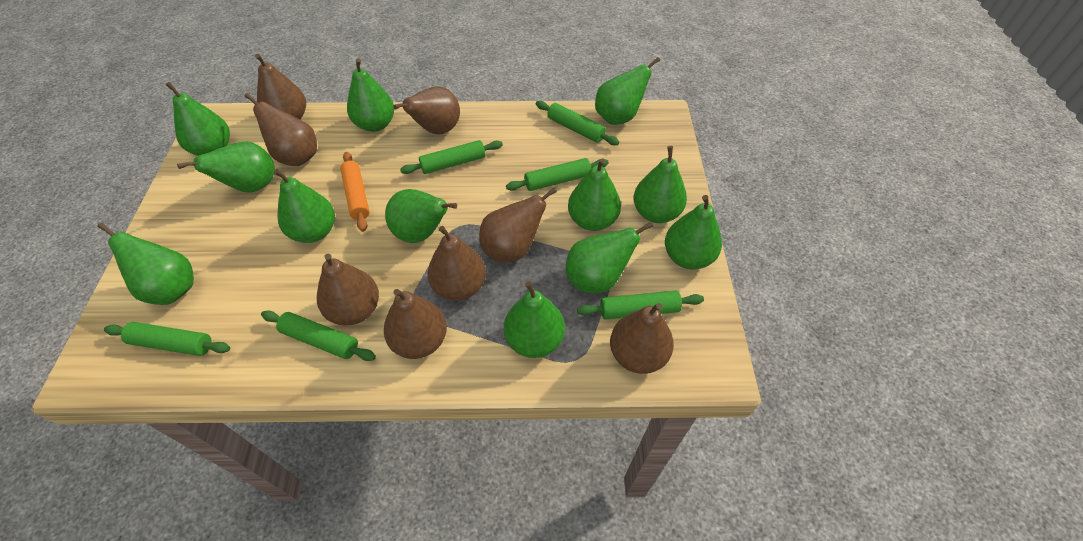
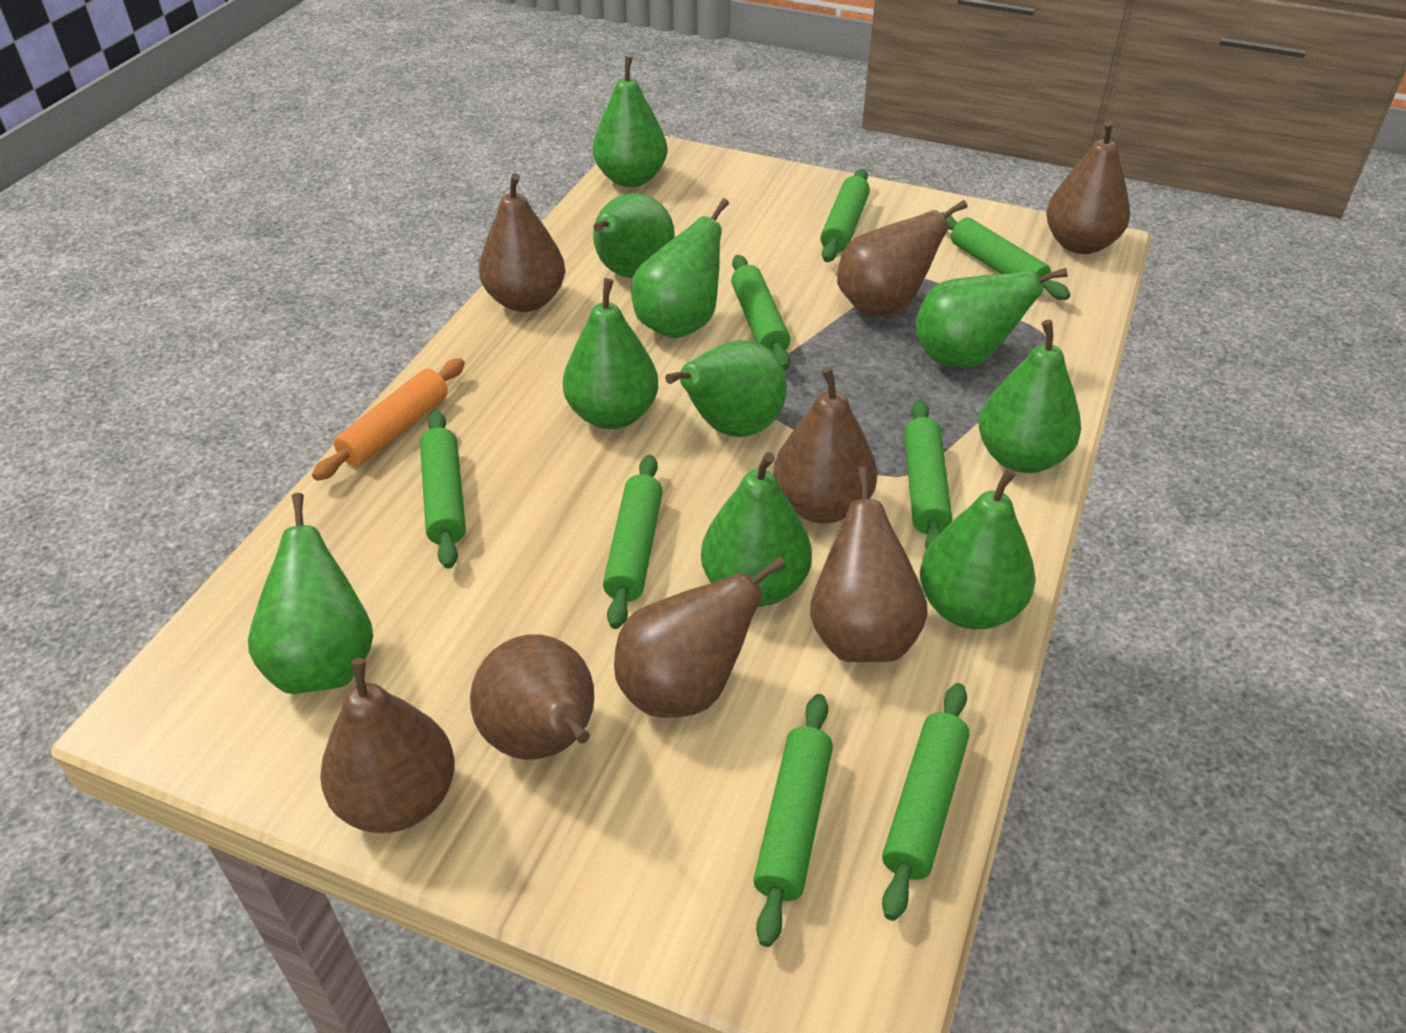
green pear: 12 -> 10
green rolling pin: 6 -> 8

